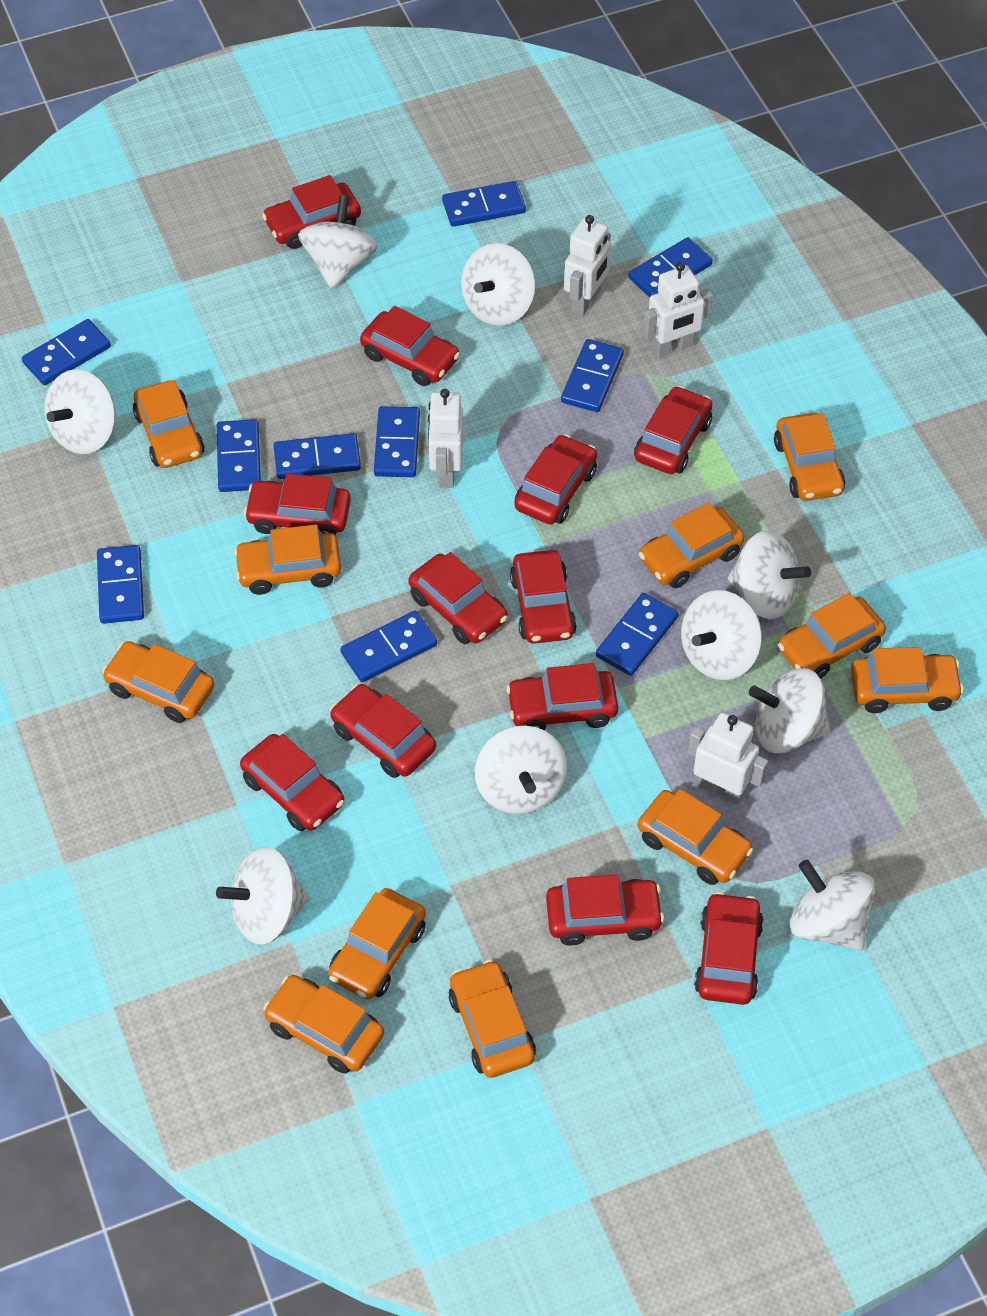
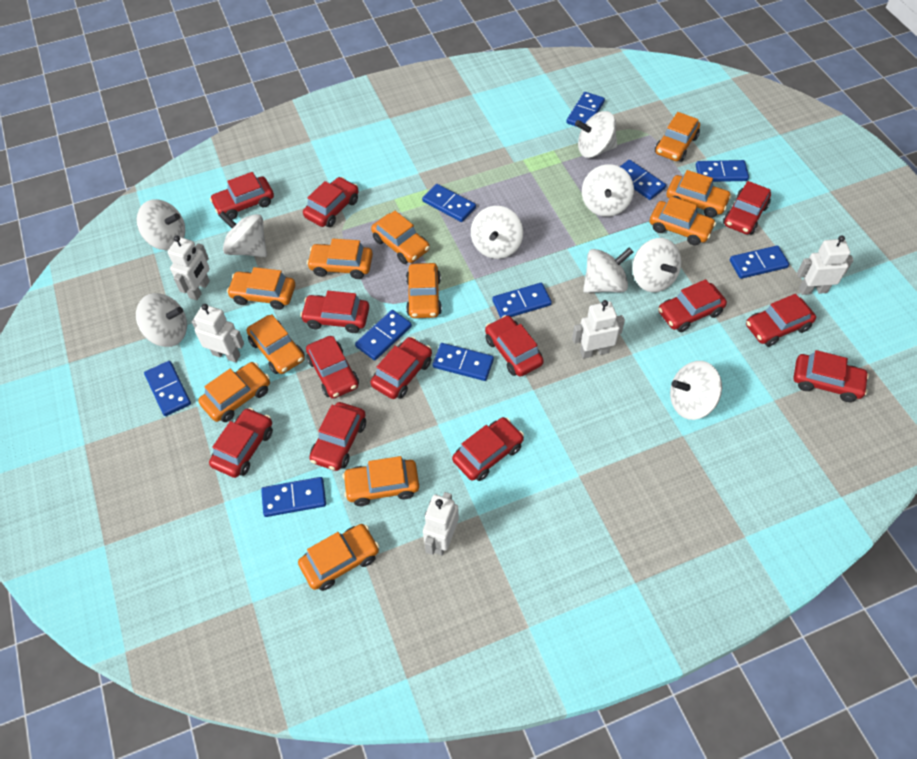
red car: 12 -> 13
white robot: 4 -> 5

